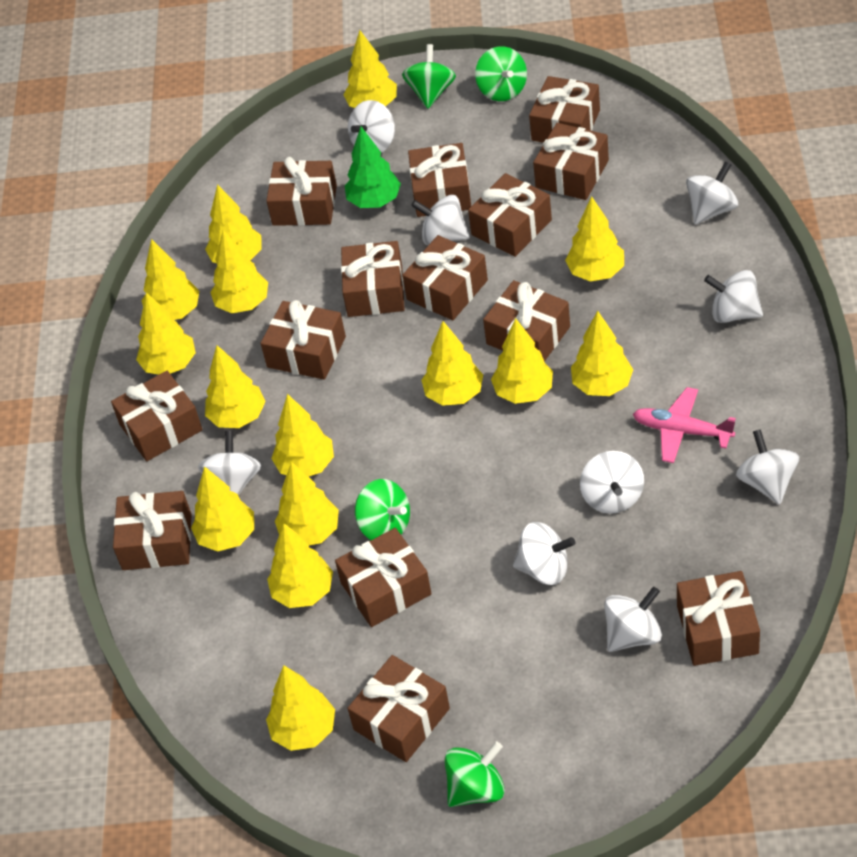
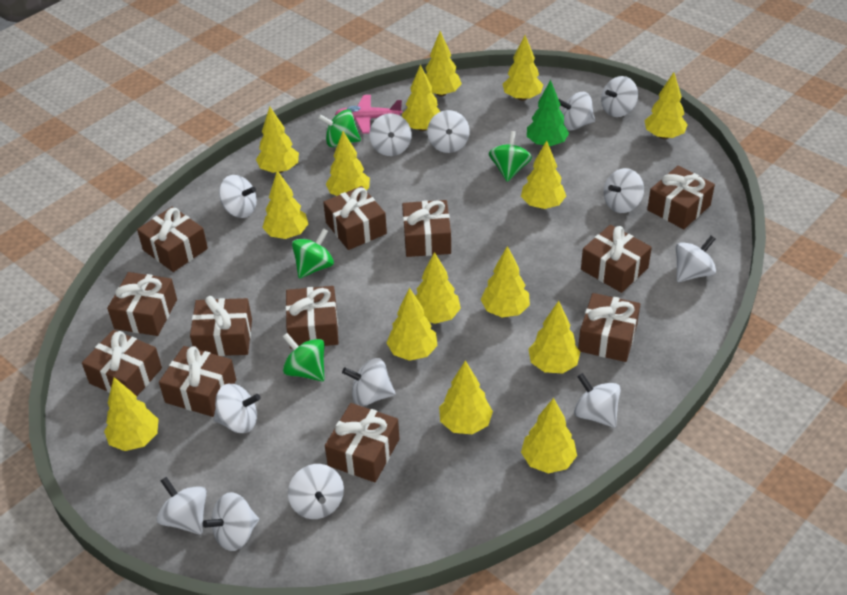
brown gift: 14 -> 12
white spinning top: 9 -> 13

